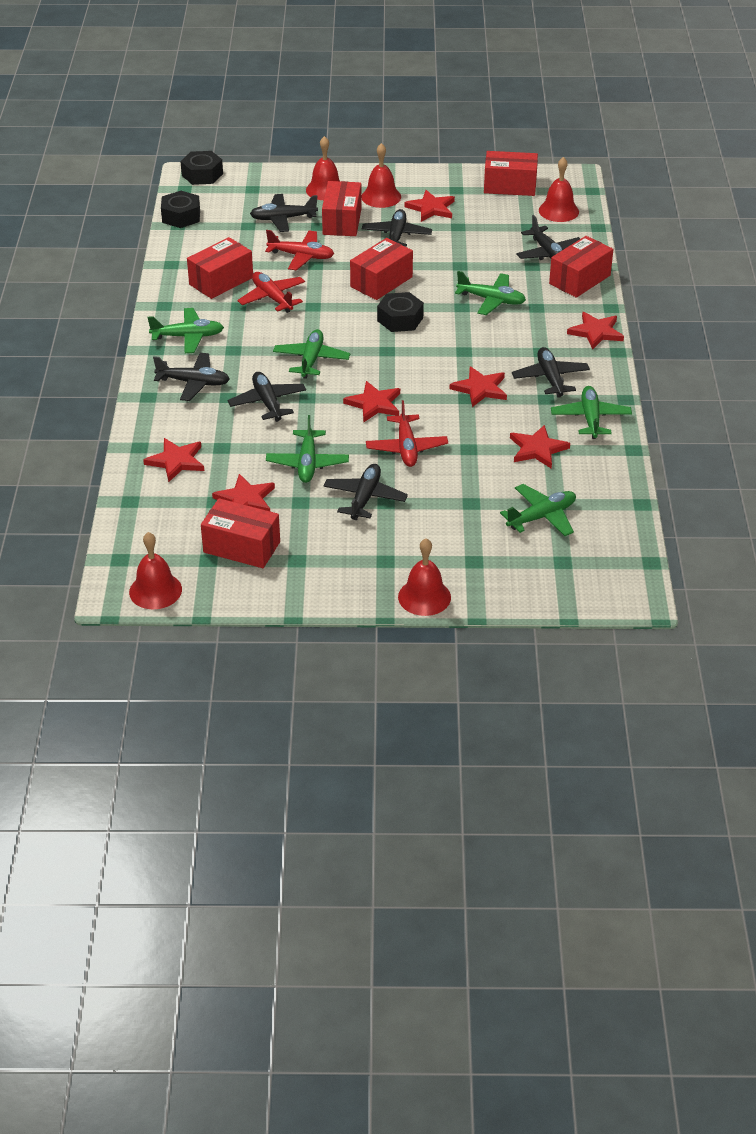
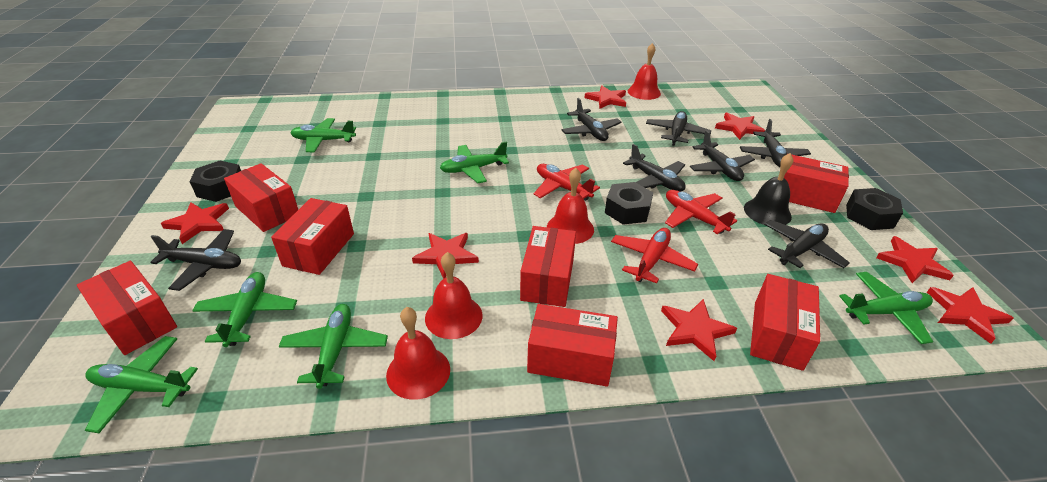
black bell: 0 -> 1
red bell: 5 -> 4
red box: 6 -> 7

